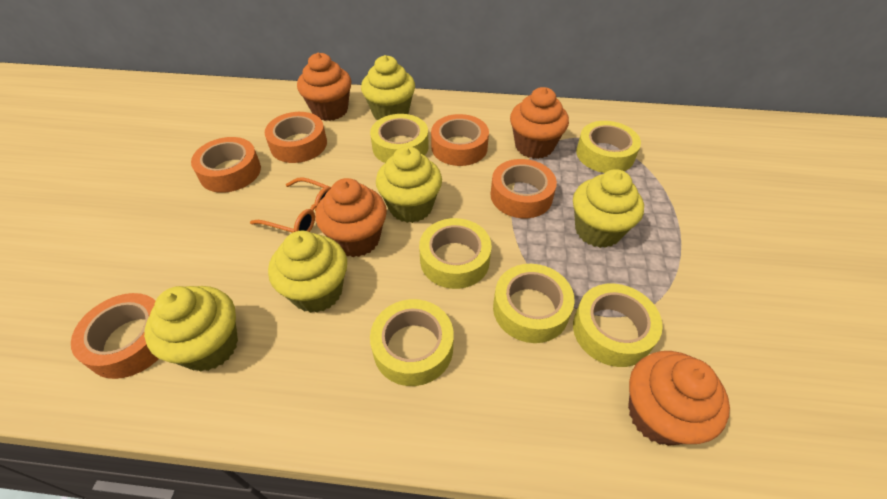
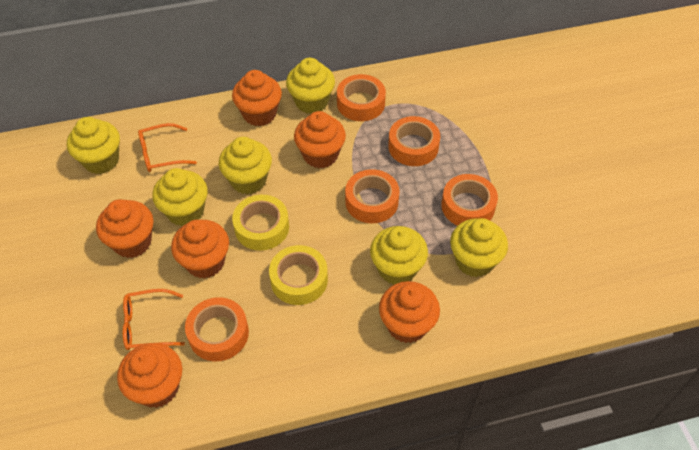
orange cupcake: 4 -> 6
orange glasses: 1 -> 2
yellow cupcake: 5 -> 6
yellow tape: 6 -> 2

